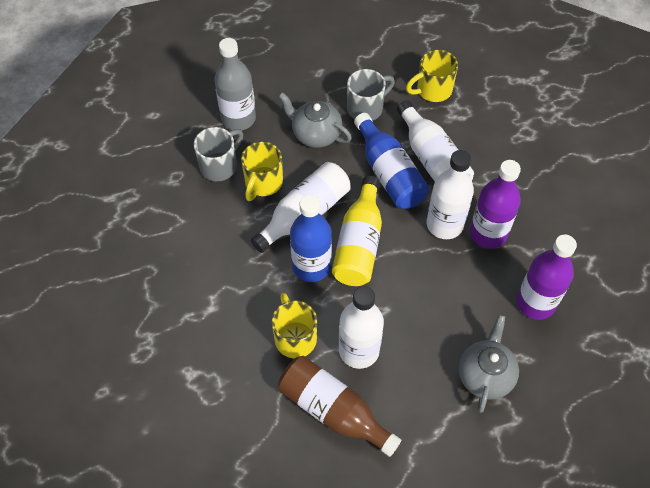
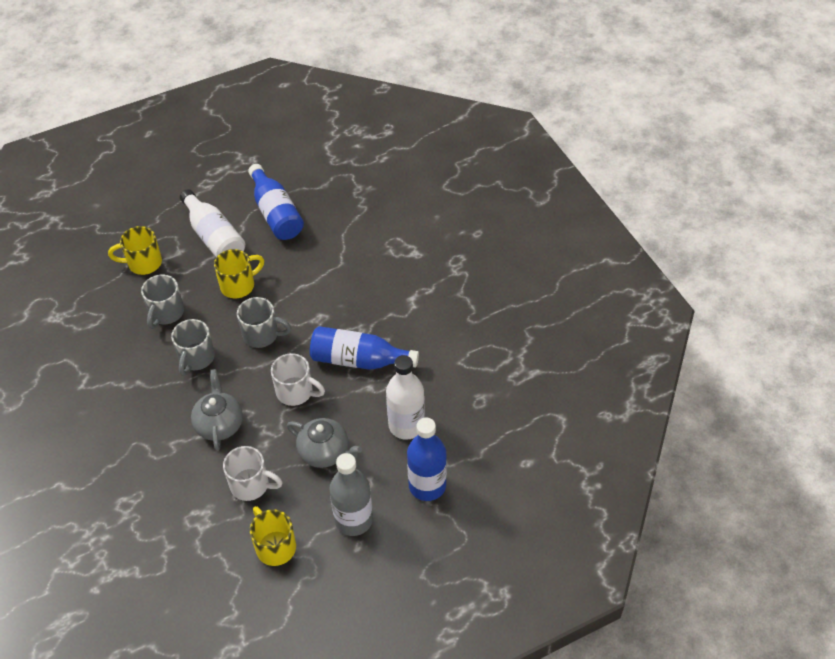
blue bottle: 2 -> 3
brown bottle: 1 -> 0
grey mug: 2 -> 3
purple bottle: 2 -> 0
white bottle: 4 -> 2
white mug: 0 -> 2
yellow bottle: 1 -> 0

